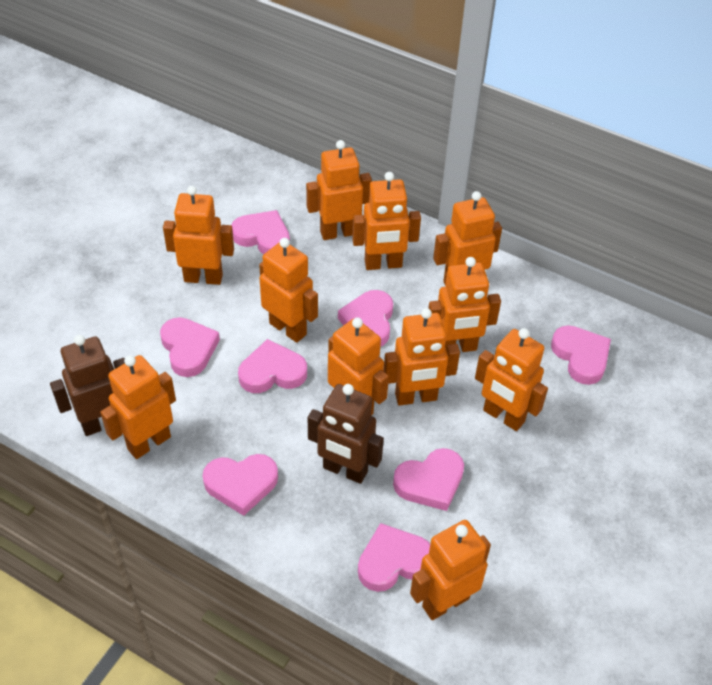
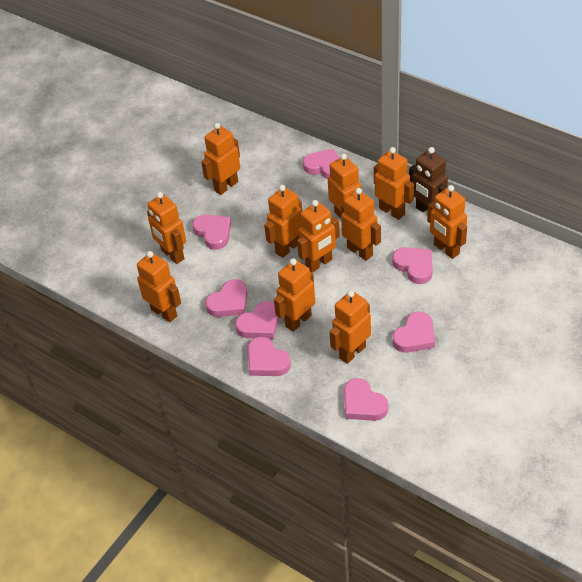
brown robot: 2 -> 1

